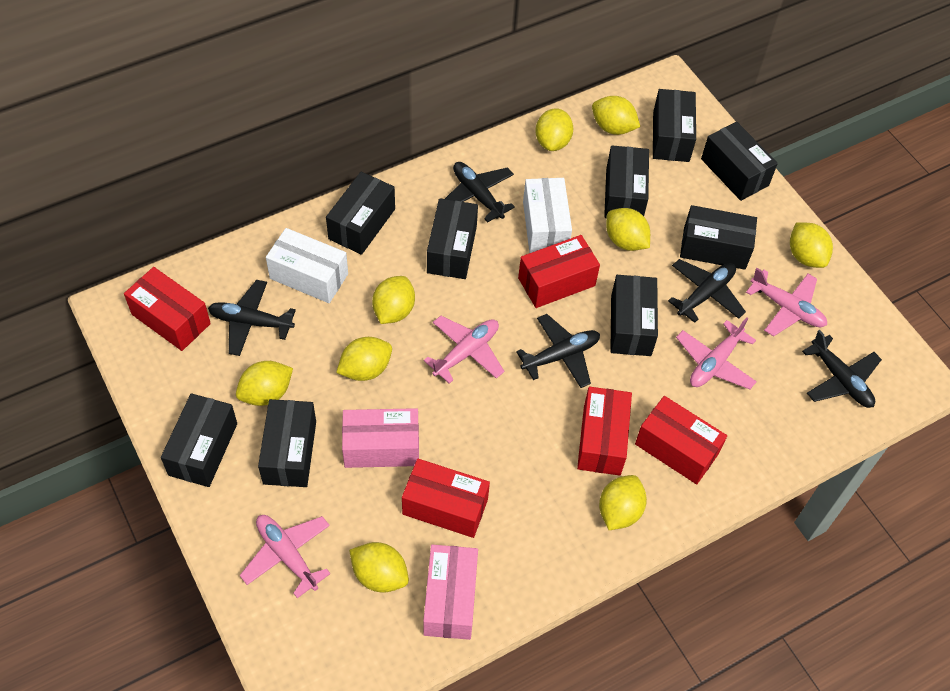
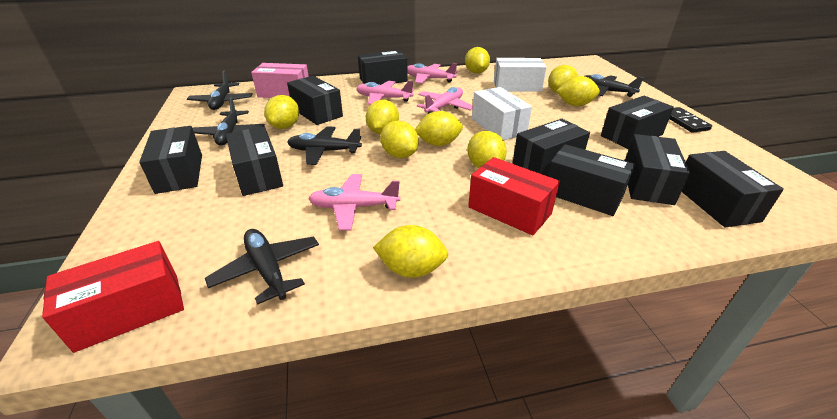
black domino: 0 -> 1
pink box: 2 -> 1
red box: 5 -> 2

